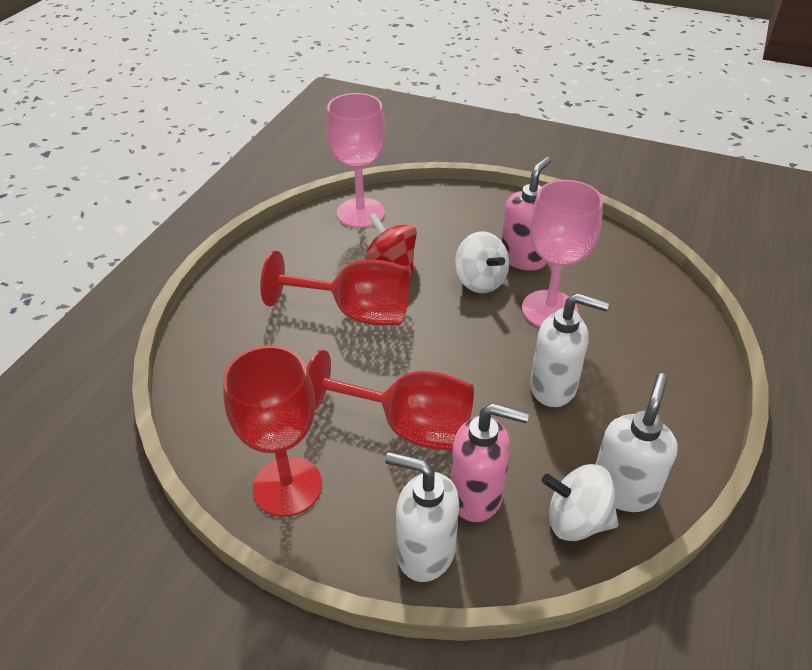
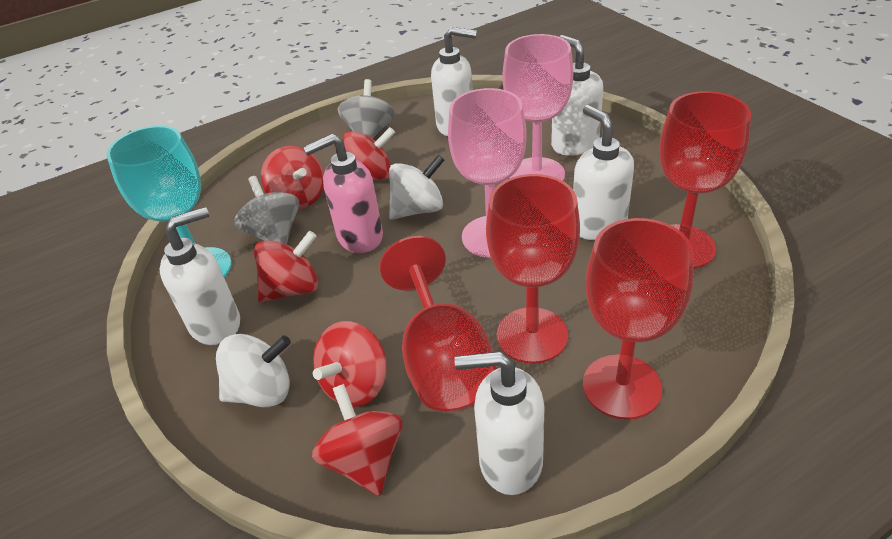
grey spinning top: 0 -> 2
pink soap dispenser: 2 -> 1
red goblet: 3 -> 4
red spinning top: 1 -> 5
turquoise goblet: 0 -> 1
white soap dispenser: 3 -> 5

